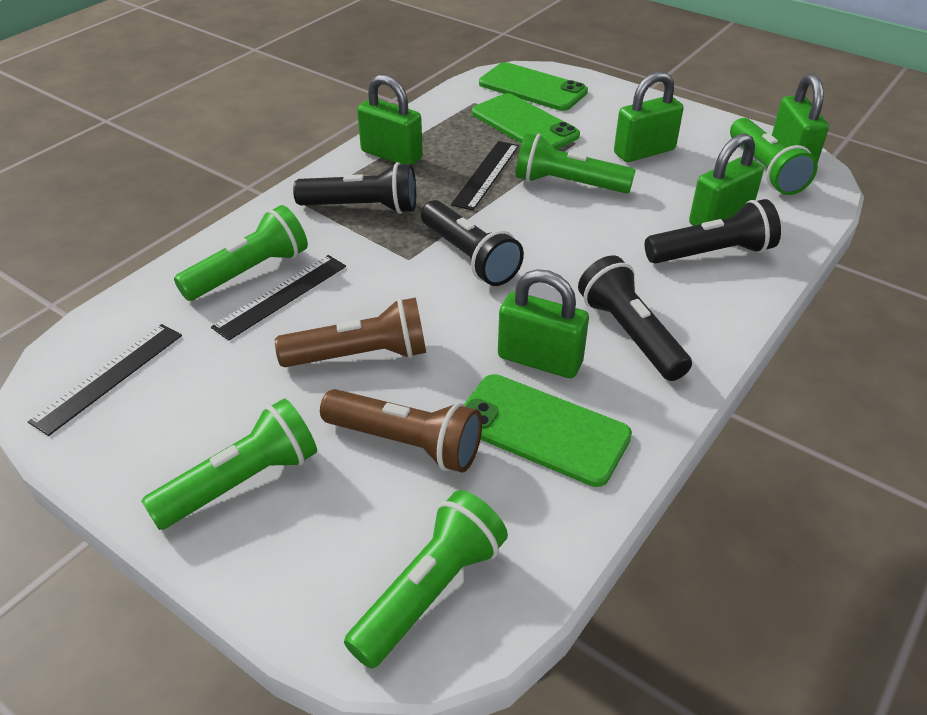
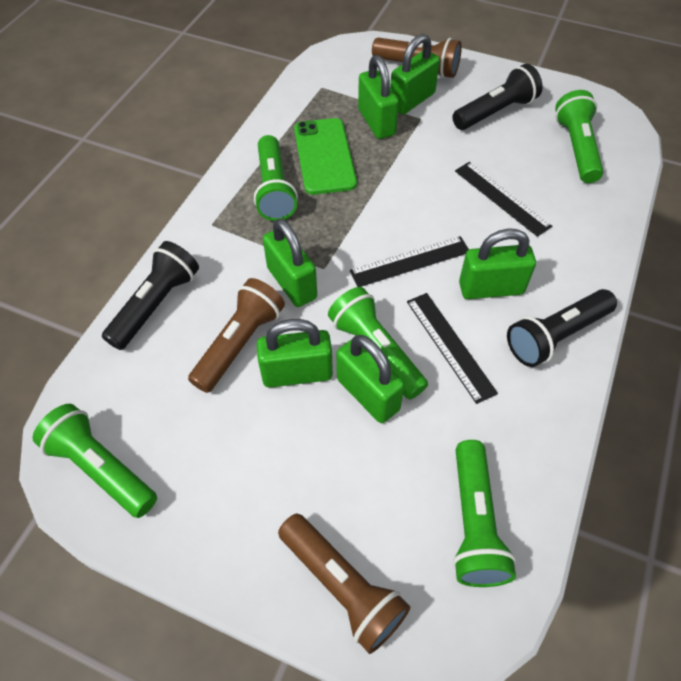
black flashlight: 4 -> 3
brown flashlight: 2 -> 3
green padlock: 5 -> 6
green phone: 3 -> 1

